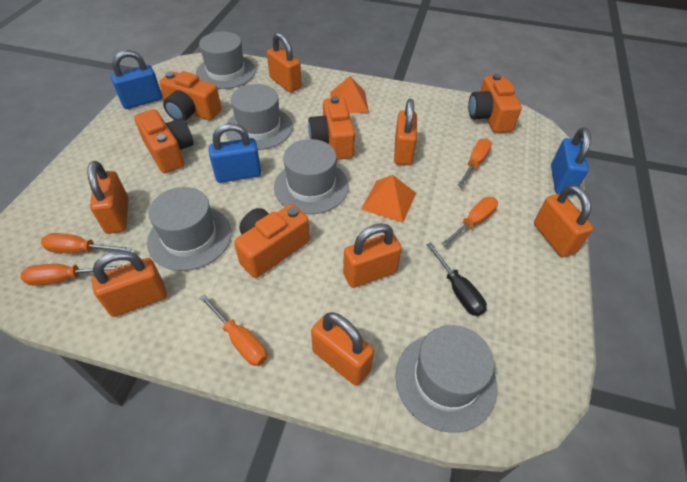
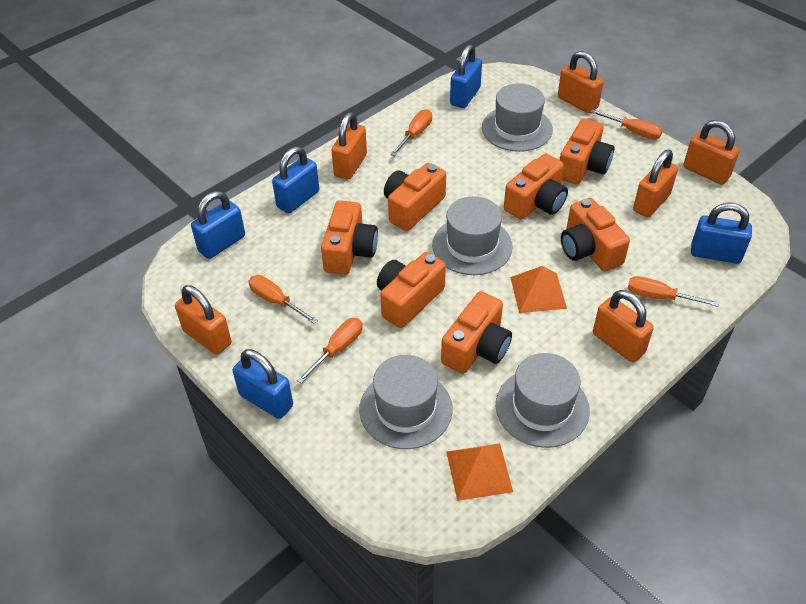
black screwdriver: 1 -> 0
blue padlock: 3 -> 5
grey hat: 5 -> 4
orange camera: 5 -> 7
orange padlock: 7 -> 6

